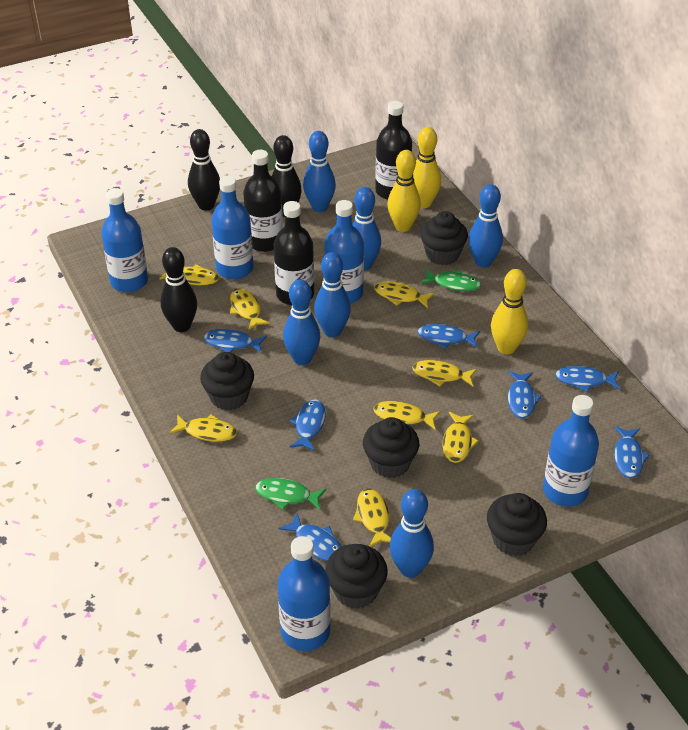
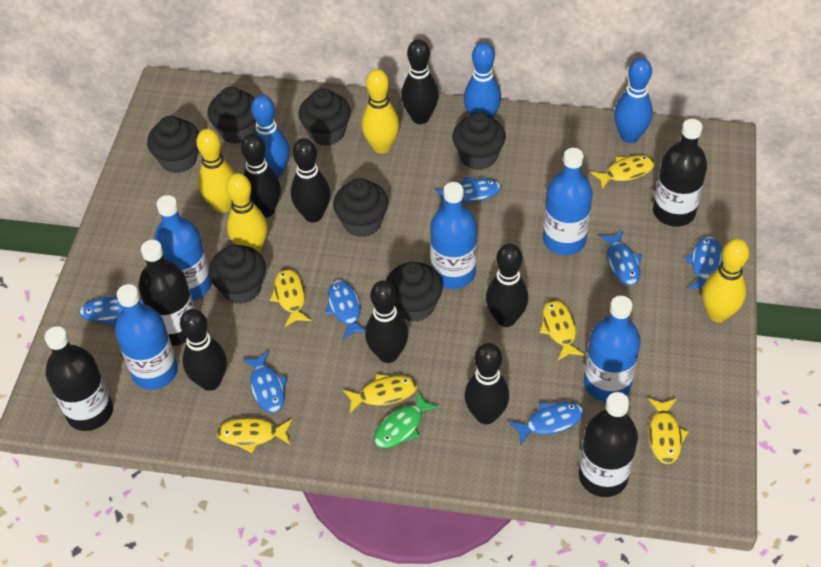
black bottle: 3 -> 4
black bowling pin: 3 -> 7
black cupcake: 5 -> 7
blue bowling pin: 6 -> 3
green fish: 2 -> 1
yellow bowling pin: 3 -> 4
yellow fish: 8 -> 6

